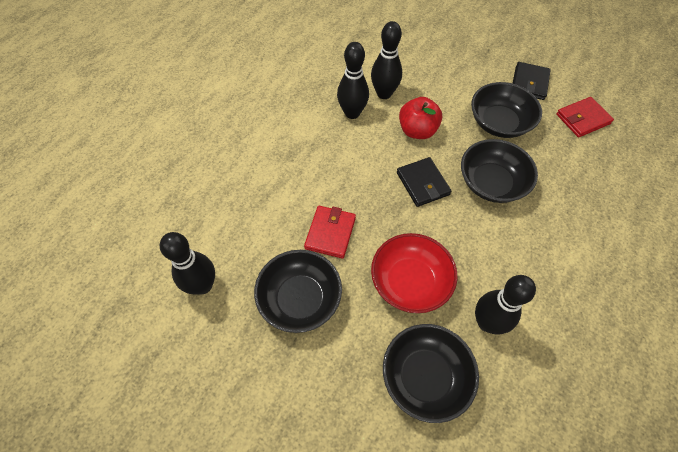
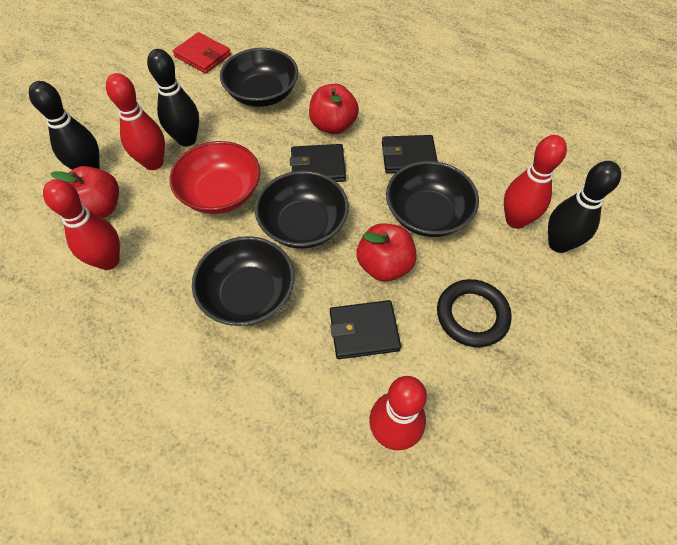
black bowling pin: 4 -> 3
black ring: 0 -> 1
black wallet: 2 -> 3
red apple: 1 -> 3
red bowling pin: 0 -> 4
red wallet: 2 -> 1

